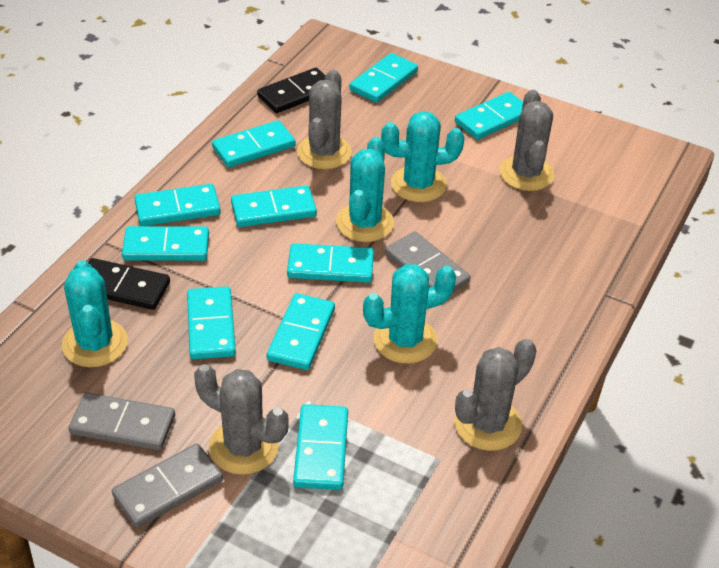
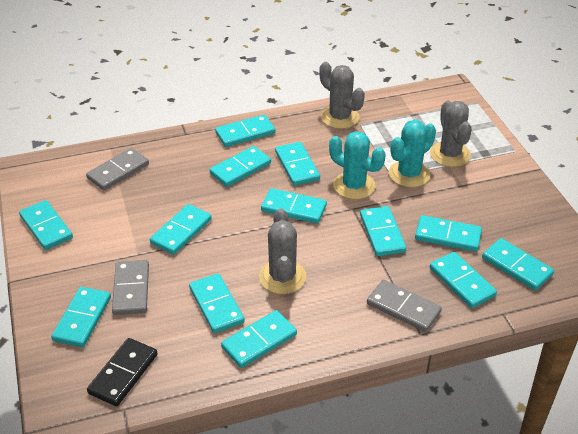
black domino: 2 -> 1
grey cactus: 4 -> 3
turquoise cactus: 4 -> 2
turquoise domino: 10 -> 13

